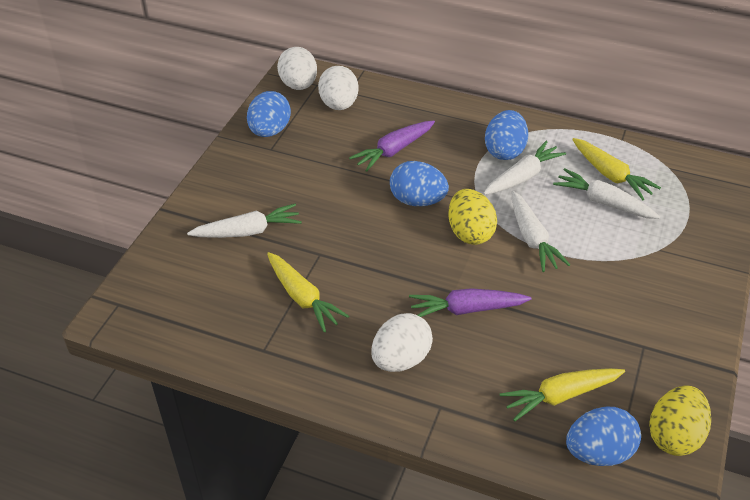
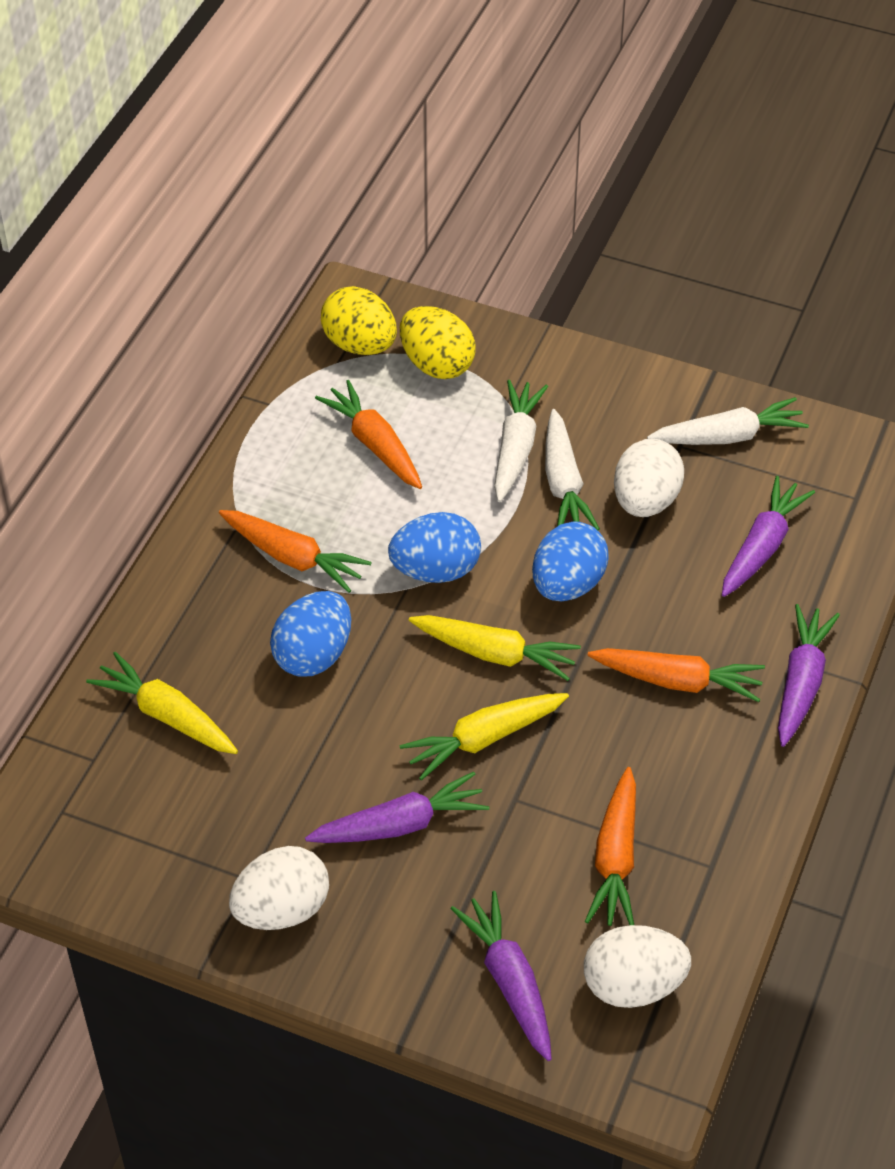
blue egg: 4 -> 3
orange carrot: 0 -> 4
purple carrot: 2 -> 4
white carrot: 4 -> 3

